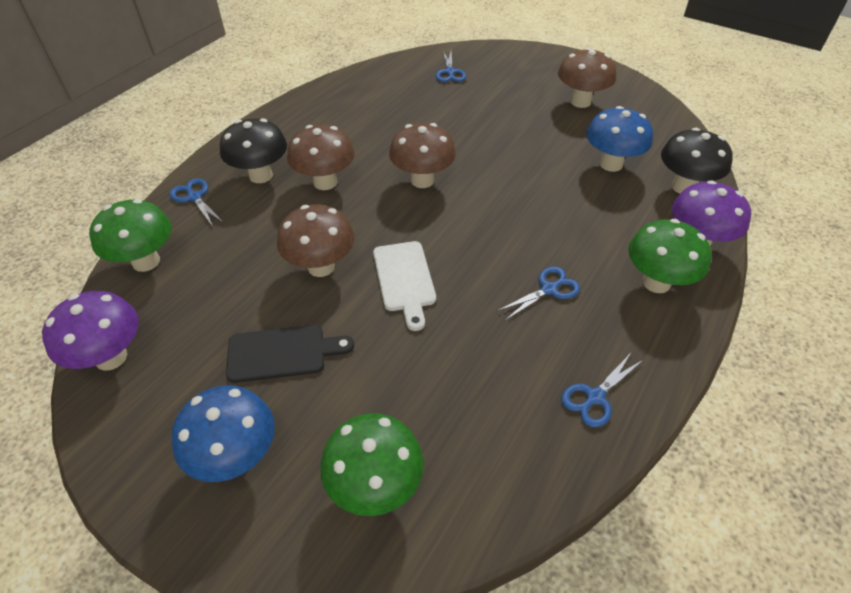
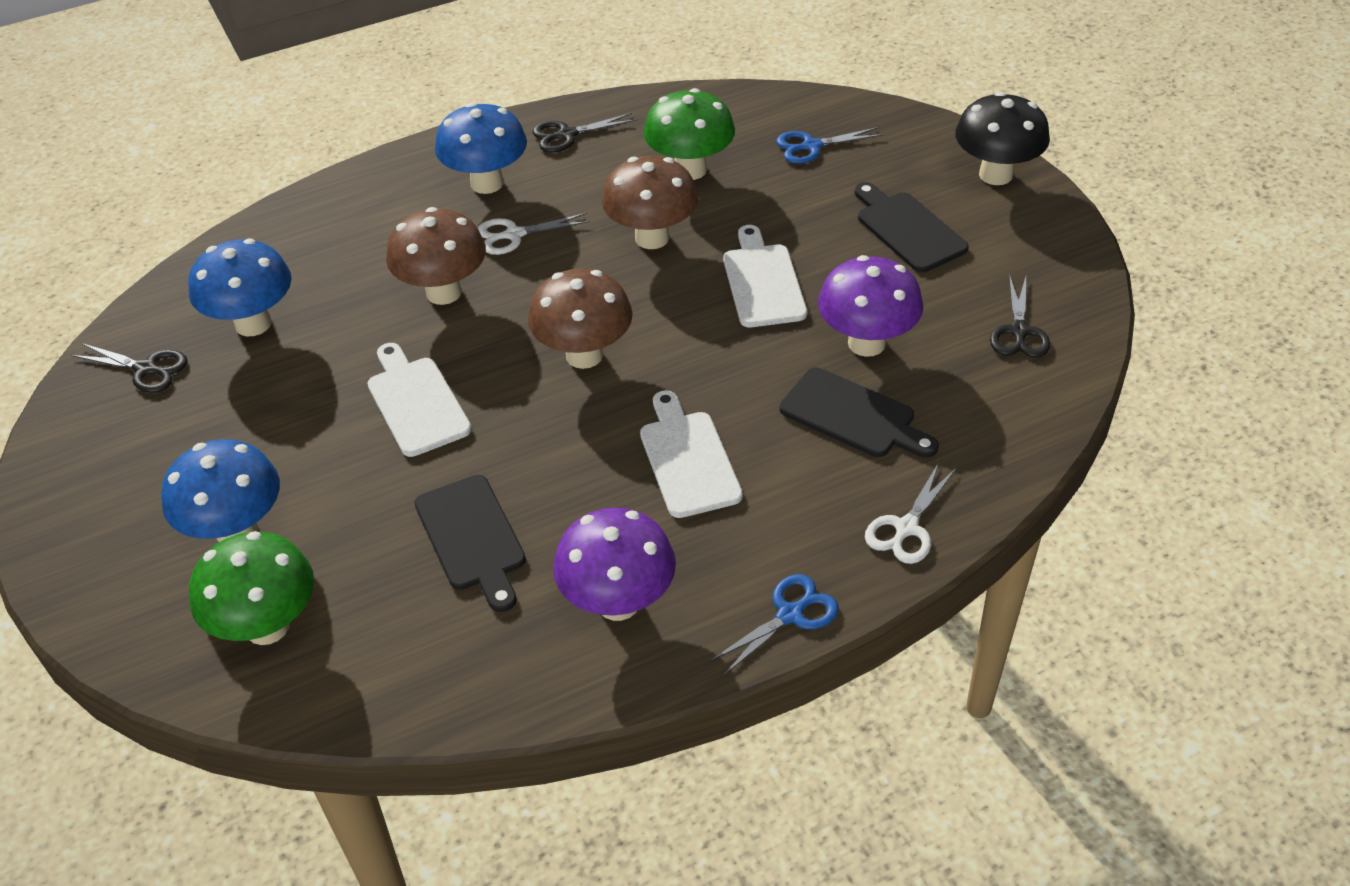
black cutting board: 1 -> 3
black mushroom: 2 -> 1
black scissors: 0 -> 3
blue mushroom: 2 -> 3
blue scissors: 4 -> 2
brown mushroom: 4 -> 3
green mushroom: 3 -> 2
white cutting board: 1 -> 3
white scissors: 0 -> 2

